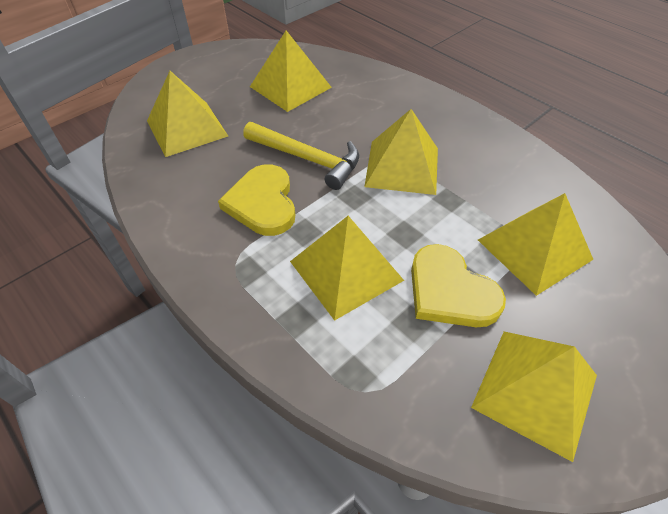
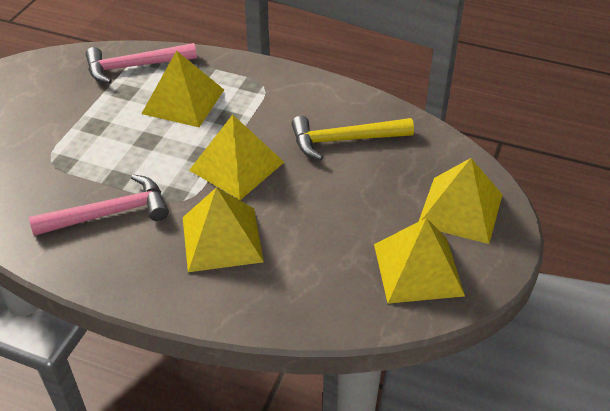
pink hammer: 0 -> 2
yellow heart: 2 -> 0
yellow pyramid: 6 -> 5

